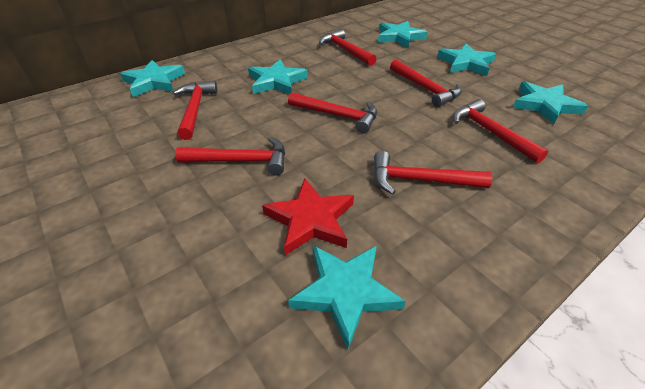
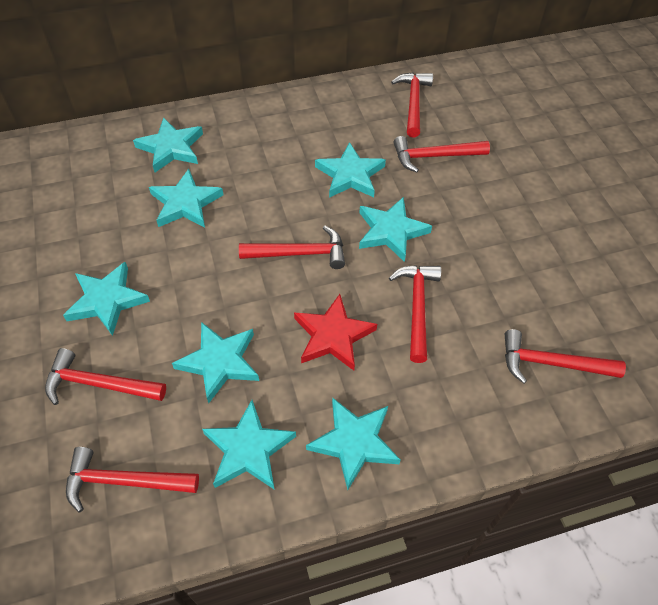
turquoise star: 6 -> 8

